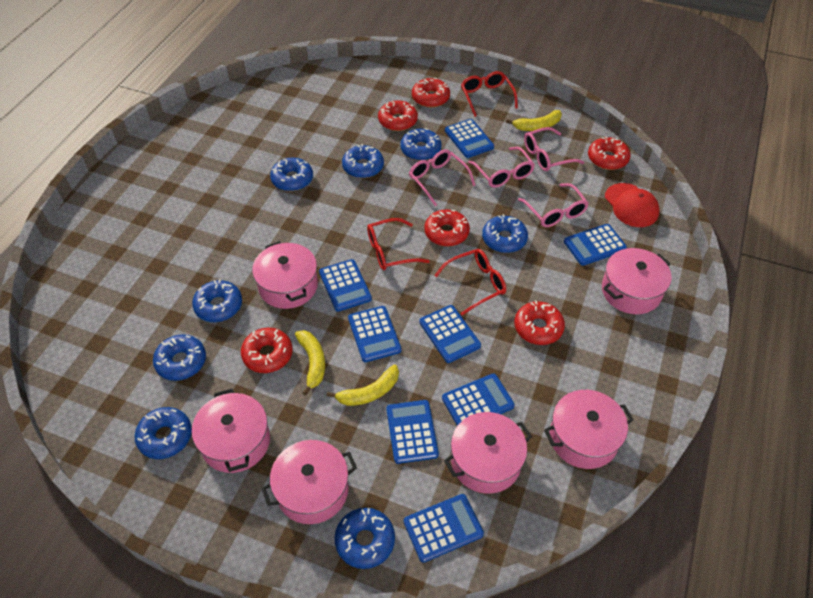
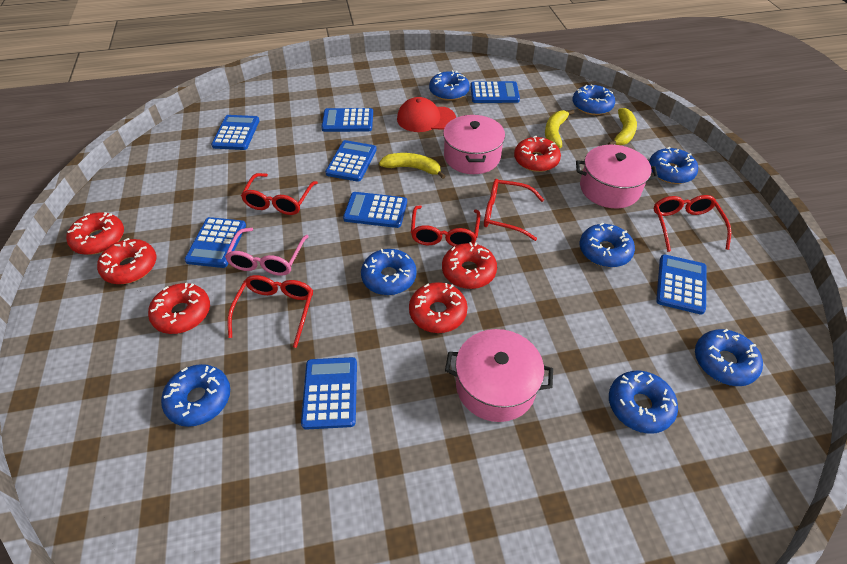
pink glasses: 4 -> 1
pink pot: 6 -> 3
red glasses: 3 -> 5

